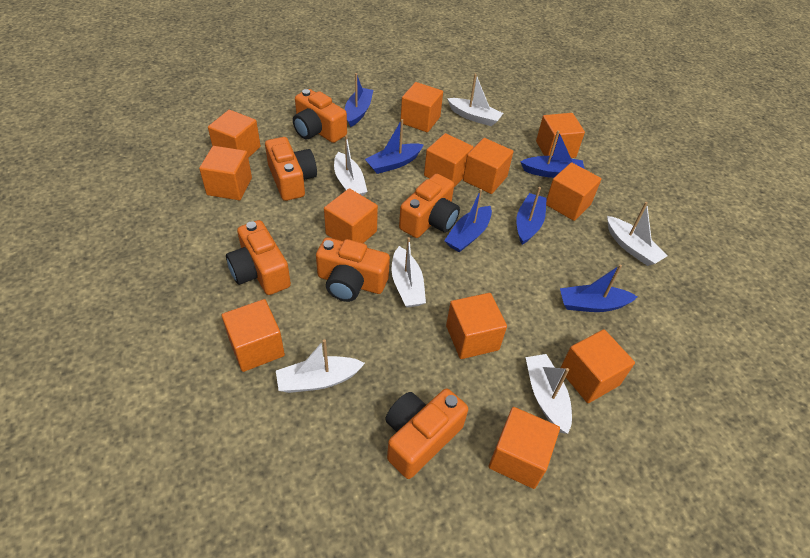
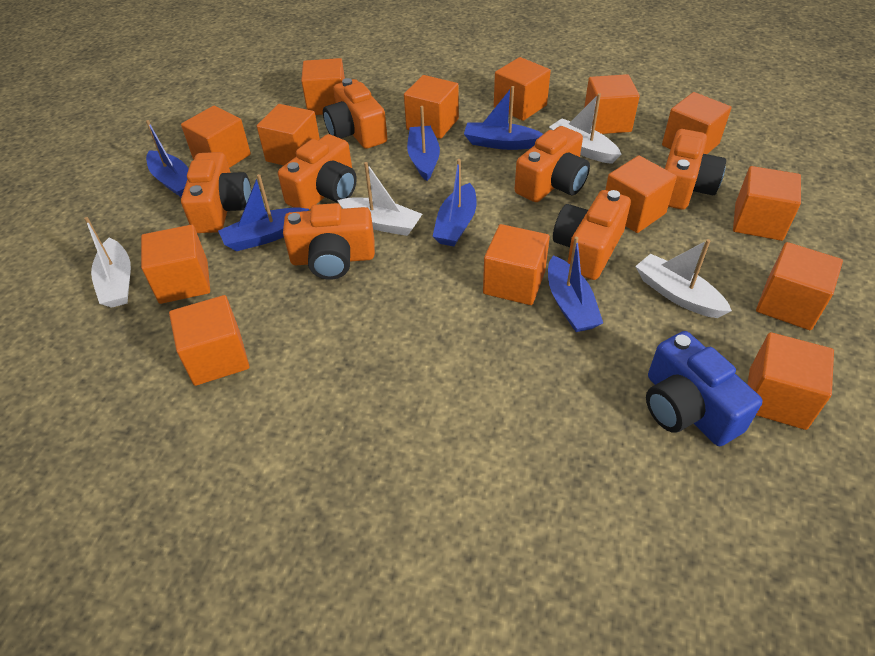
blue camera: 0 -> 1
orange camera: 6 -> 7
orange cube: 12 -> 14
white boat: 6 -> 4

